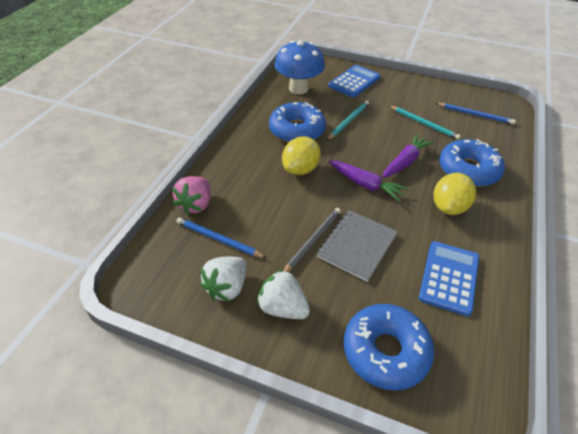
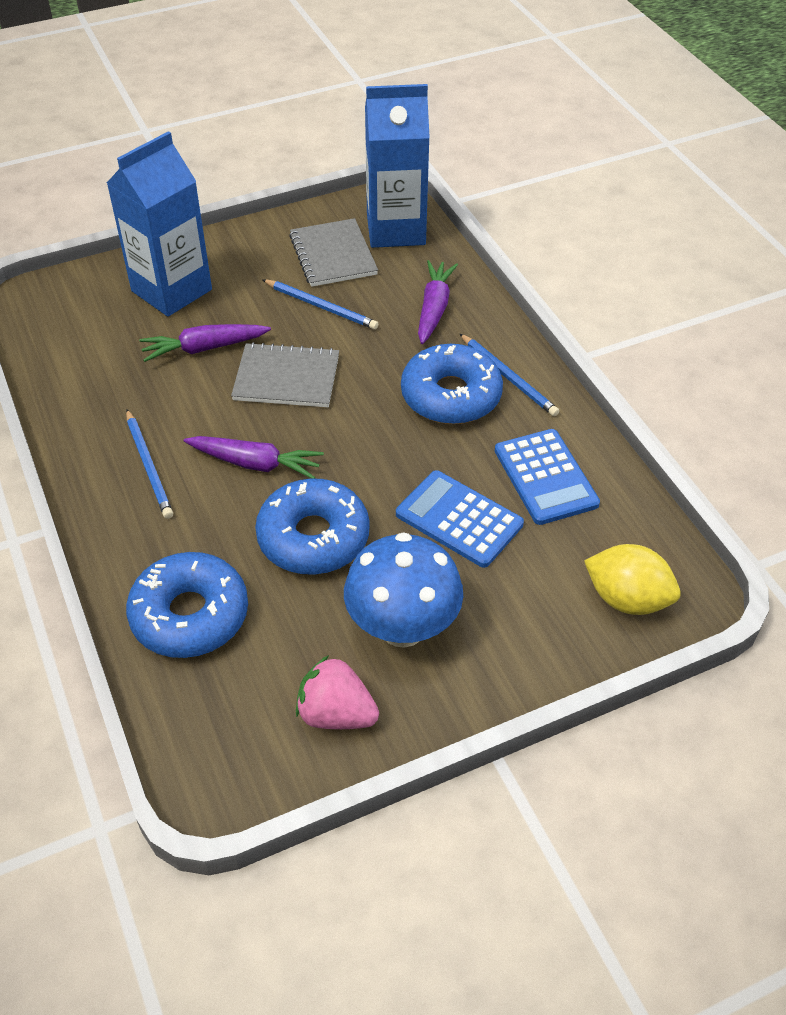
blue carton: 0 -> 2
blue pencil: 2 -> 3
grey notebook: 1 -> 2
grey pencil: 1 -> 0
purple carrot: 2 -> 3
turquoise pencil: 2 -> 0
white strawberry: 2 -> 0
yellow lemon: 2 -> 1

